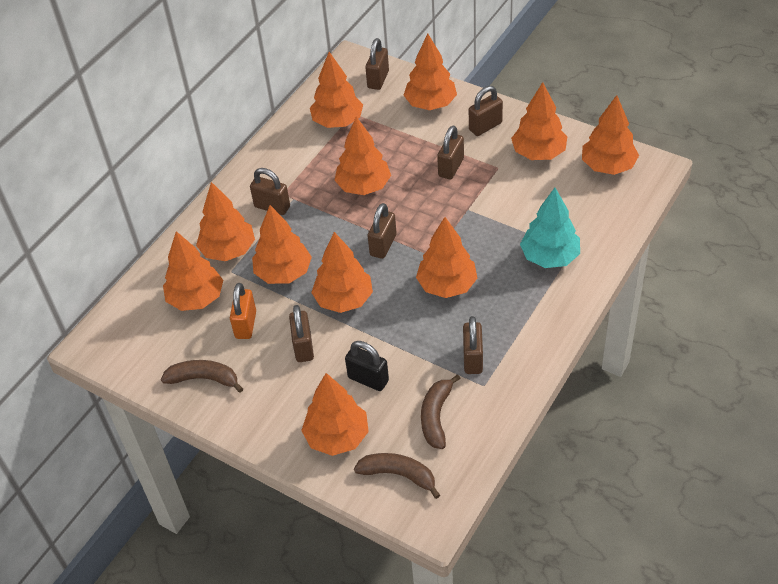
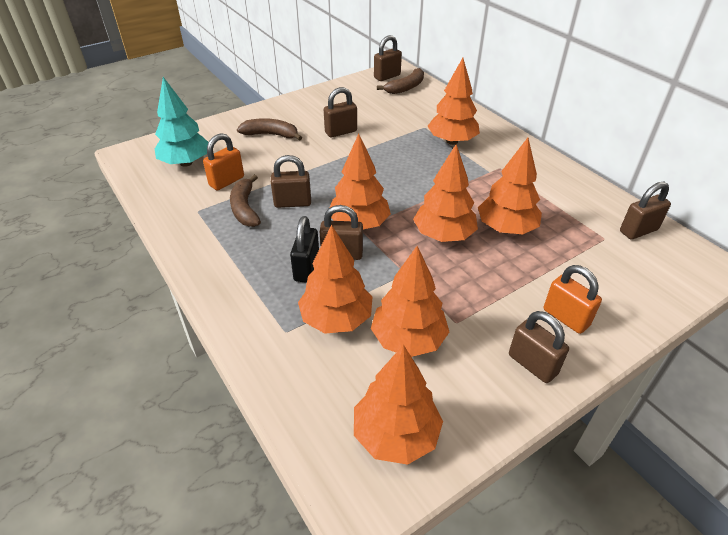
brown padlock: 7 -> 6
orange padlock: 1 -> 2
orange tree: 11 -> 7

